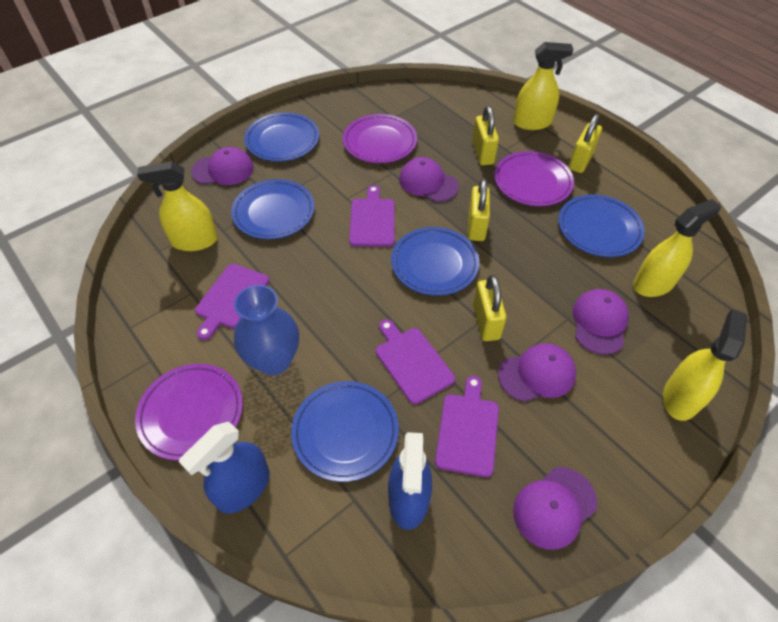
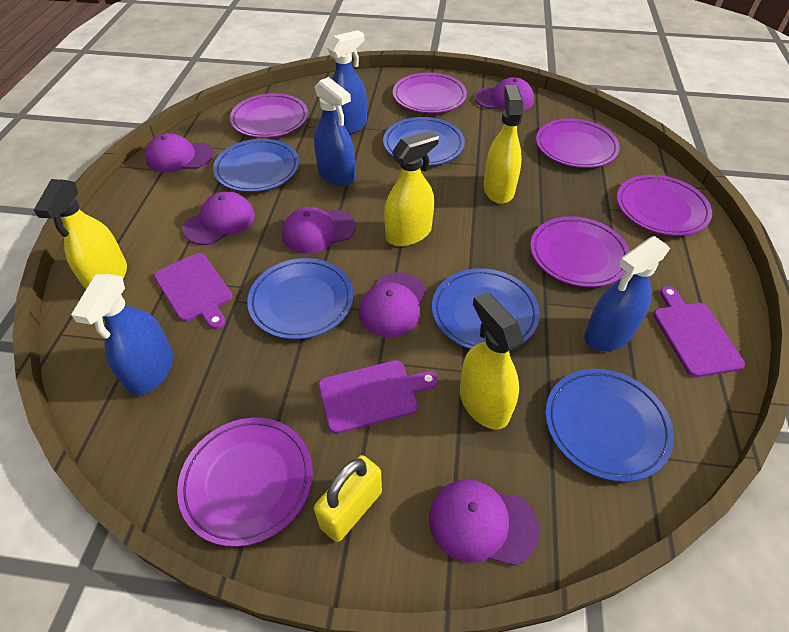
blue spray bottle: 2 -> 4
blue vase: 1 -> 0
purple cap: 5 -> 6
purple cutting board: 4 -> 3
purple plate: 3 -> 6
yellow padlock: 4 -> 1

